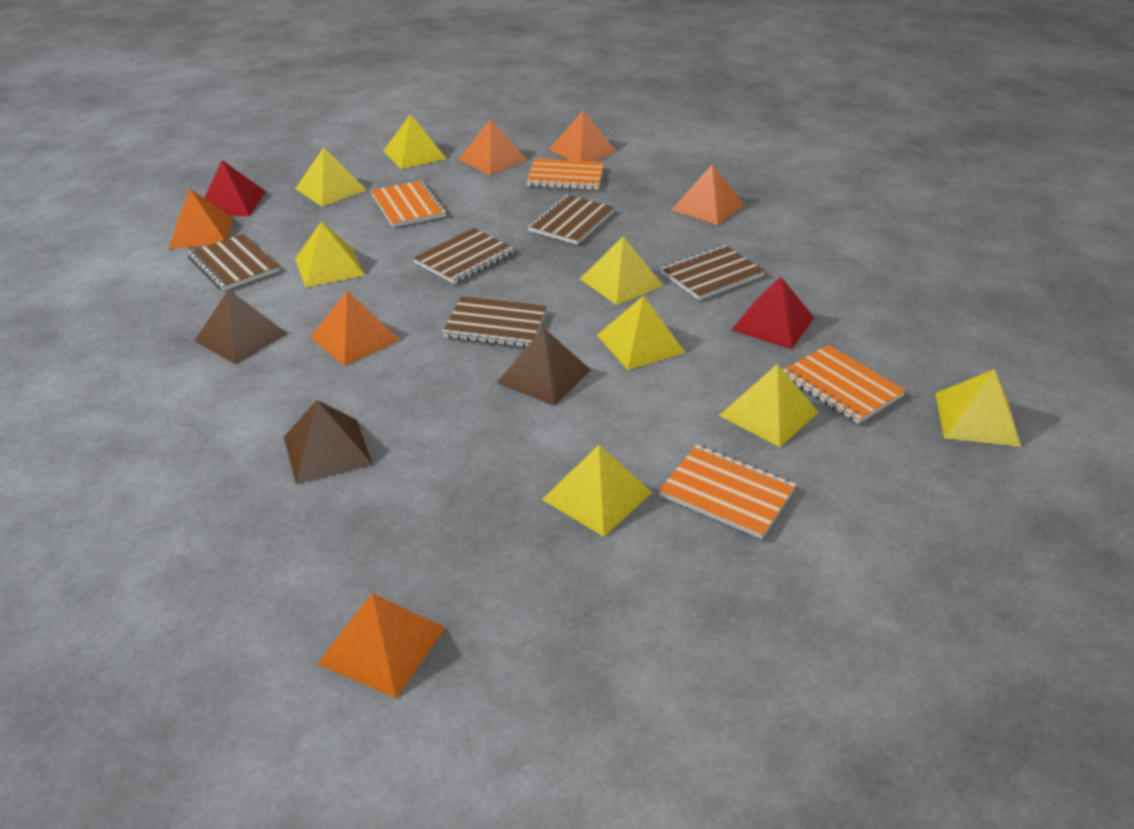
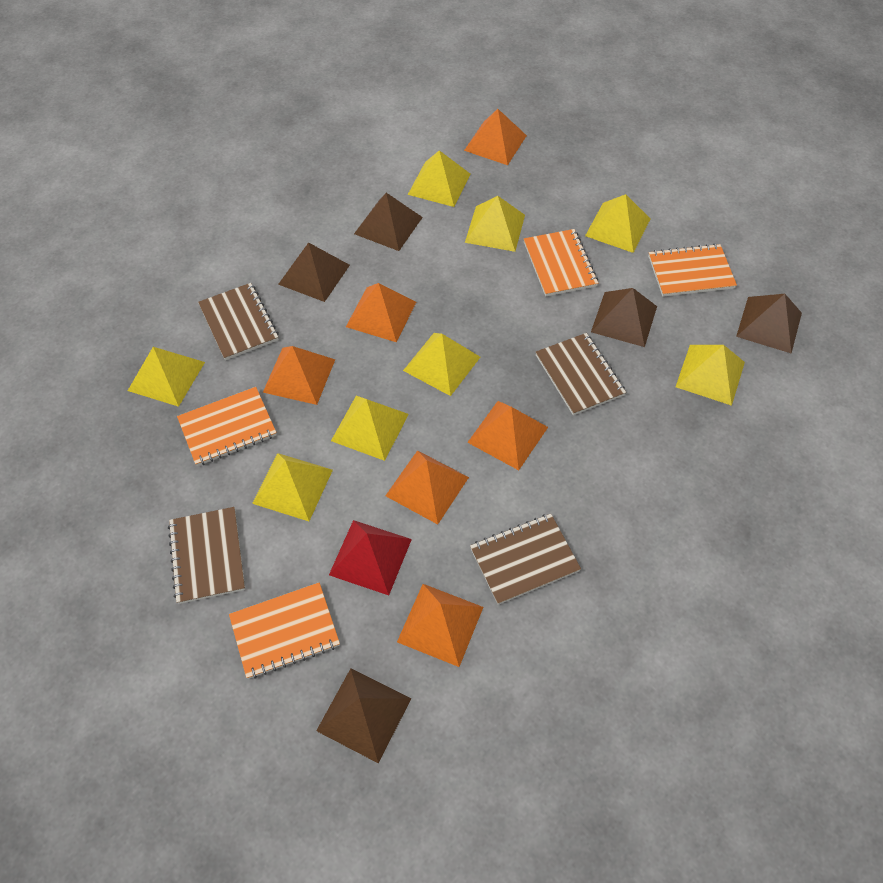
brown notebook: 5 -> 4
brown pyramid: 3 -> 5
red pyramid: 2 -> 1

